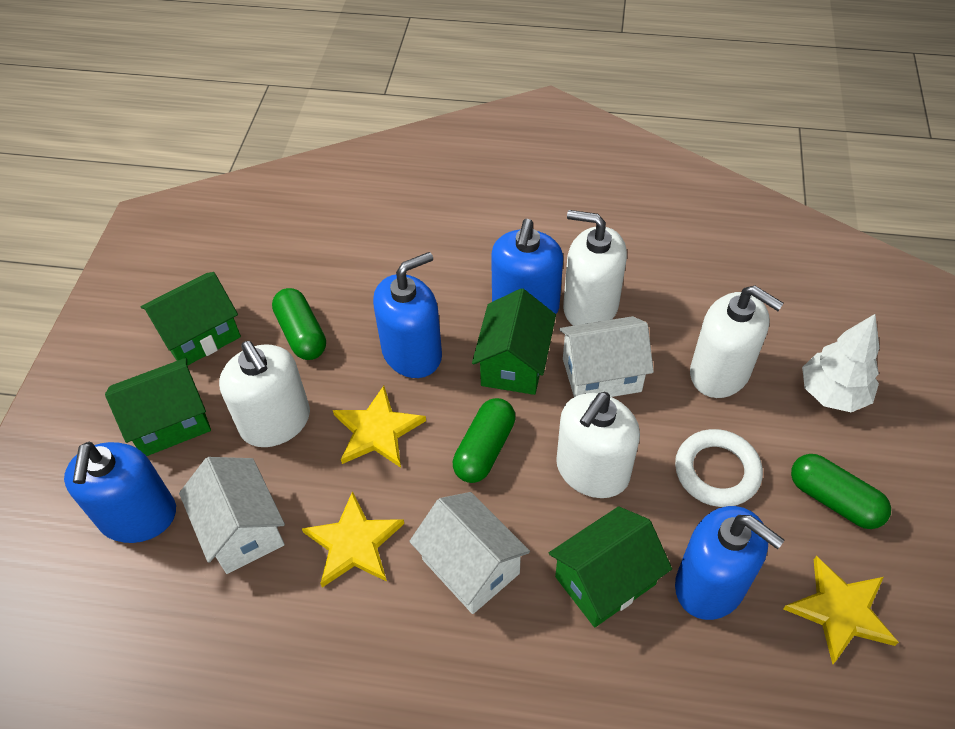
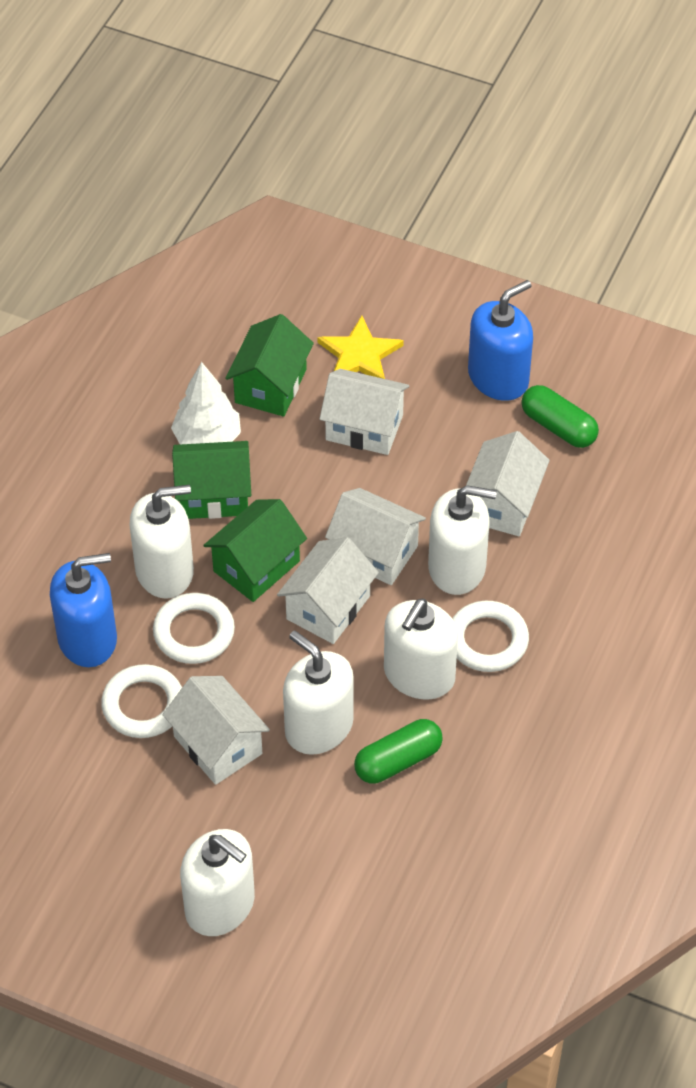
blue soap dispenser: 4 -> 2
green capsule: 3 -> 2
green house: 4 -> 3
white house: 3 -> 5
white ring: 1 -> 3
white soap dispenser: 4 -> 5
yellow star: 3 -> 1

